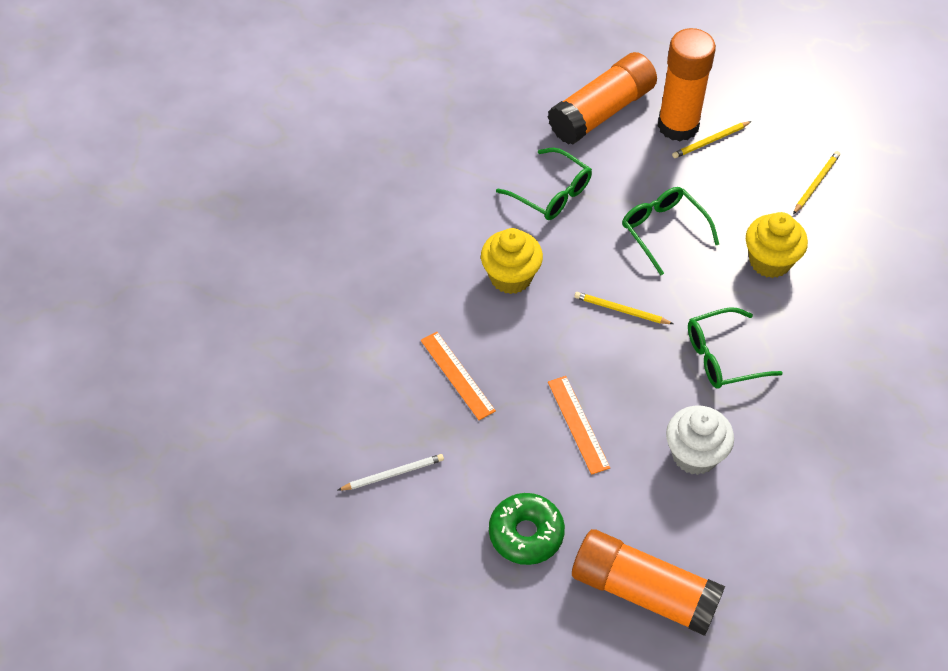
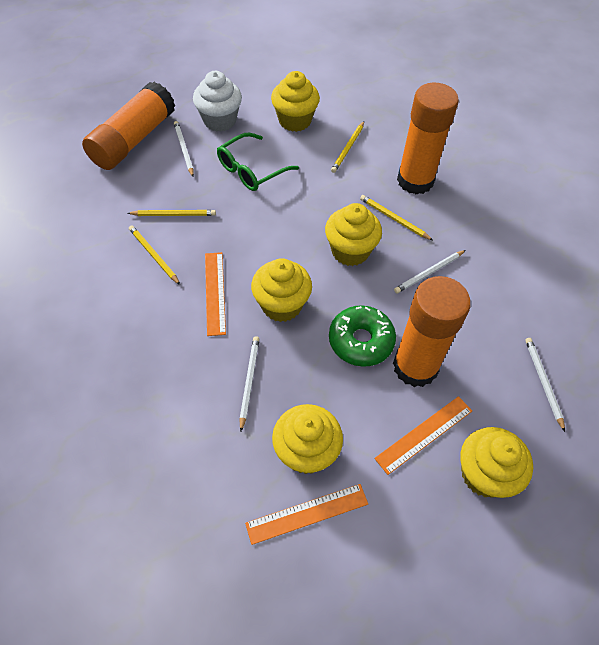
green glasses: 3 -> 1
orange ruler: 2 -> 3
white pencil: 1 -> 4
yellow cupcake: 2 -> 5
yellow pencil: 3 -> 4

